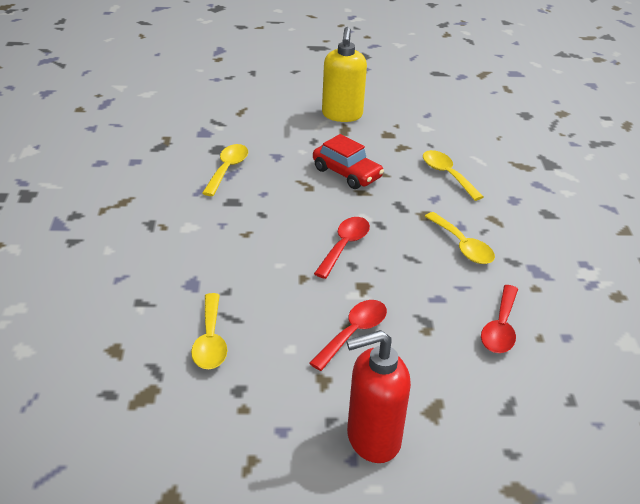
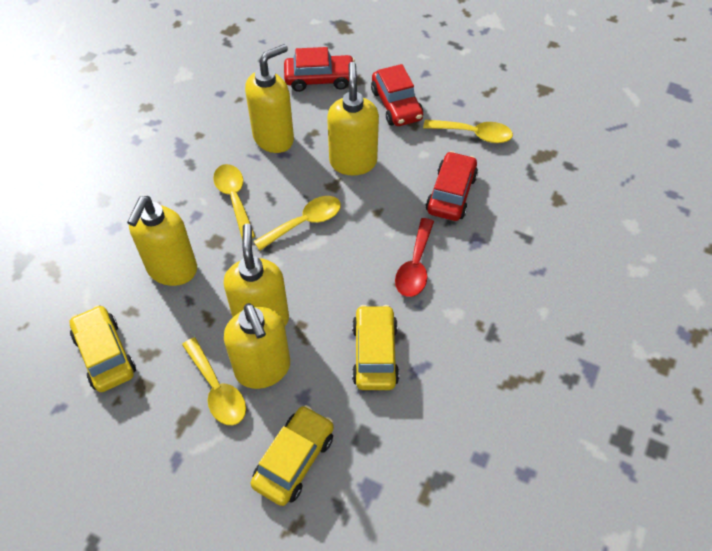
red car: 1 -> 3
red soap dispenser: 1 -> 0
red spoon: 3 -> 1
yellow car: 0 -> 3
yellow soap dispenser: 1 -> 5

